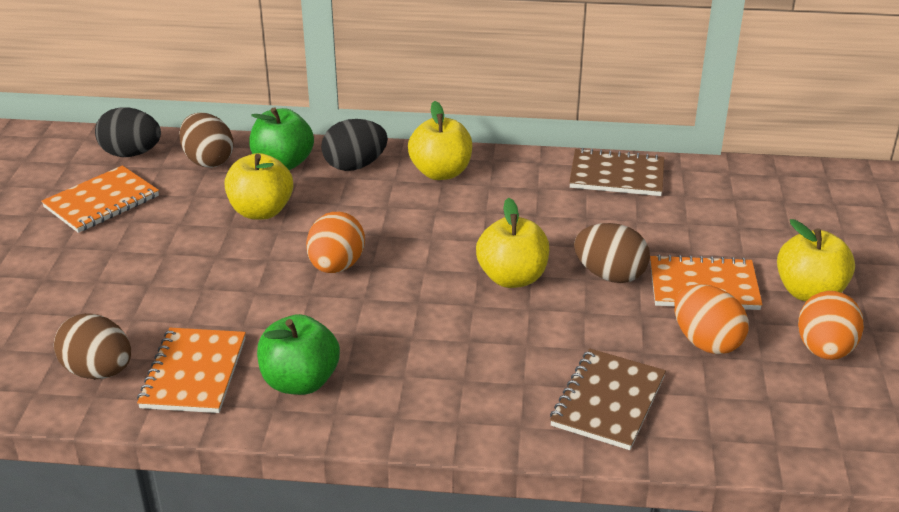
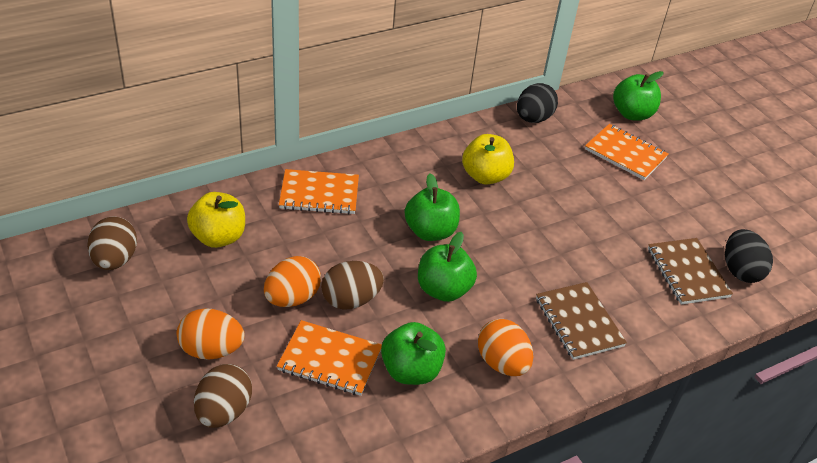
green apple: 2 -> 4
yellow apple: 4 -> 2

